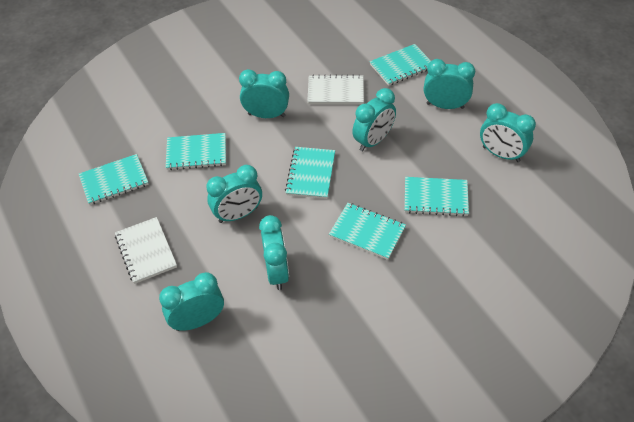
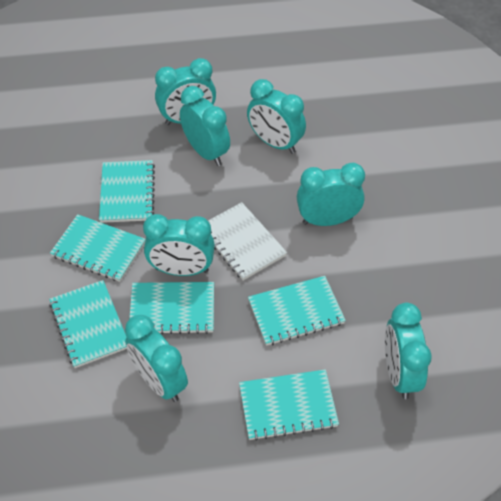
white notebook: 2 -> 1

